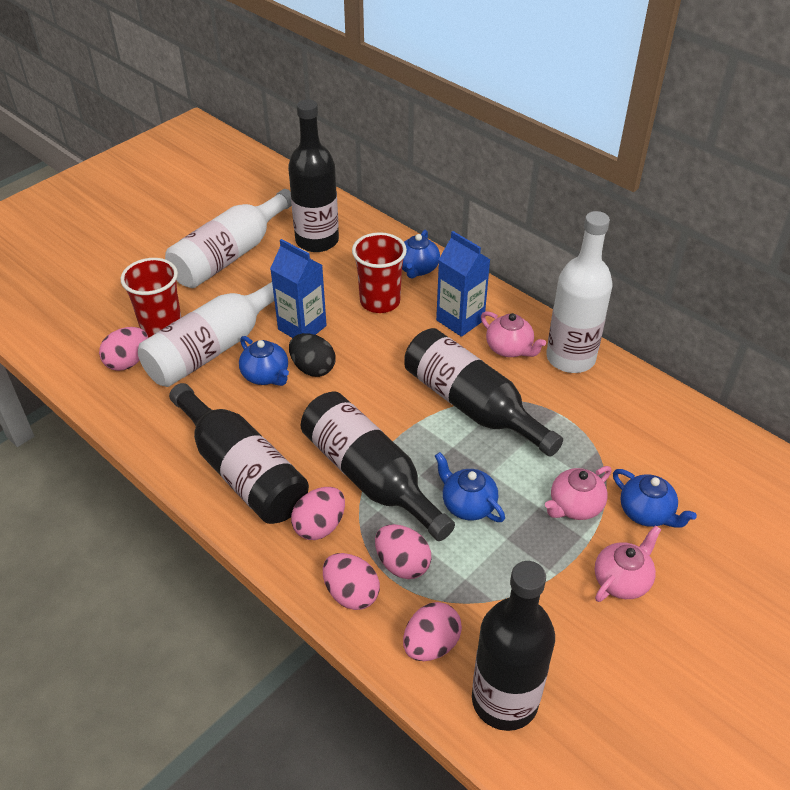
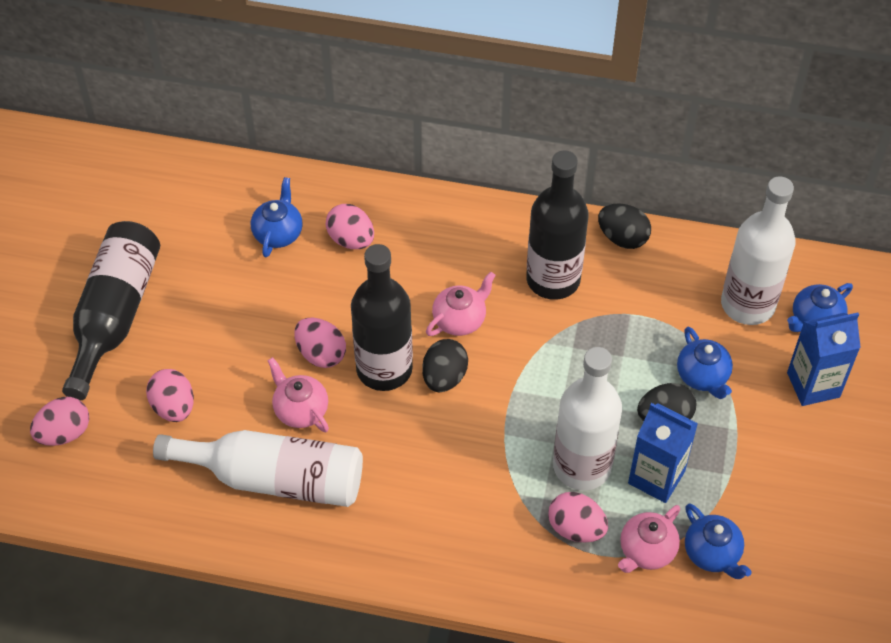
black bottle: 5 -> 3
black egg: 1 -> 3
red cup: 2 -> 0

